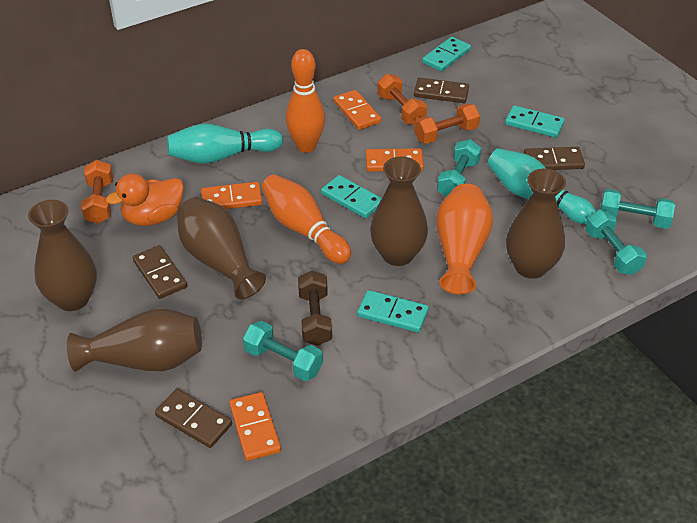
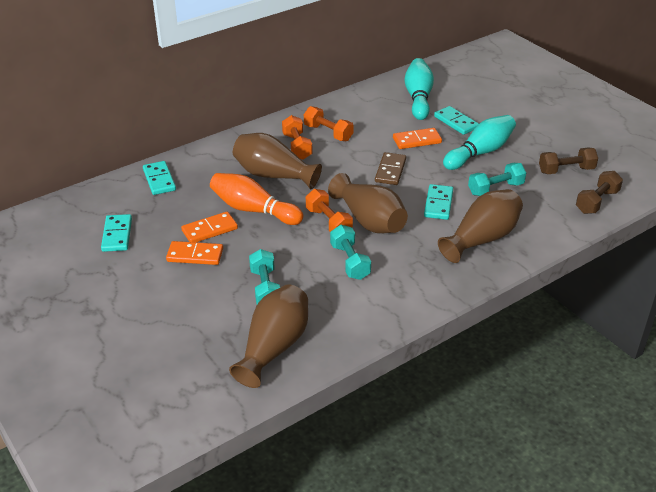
brown domino: 4 -> 1
brown dumbbell: 1 -> 2
brown vase: 5 -> 4
orange bowling pin: 2 -> 1
orange domino: 4 -> 3
orange duck: 1 -> 0
orange vase: 1 -> 0
turquoise dumbbell: 4 -> 3

